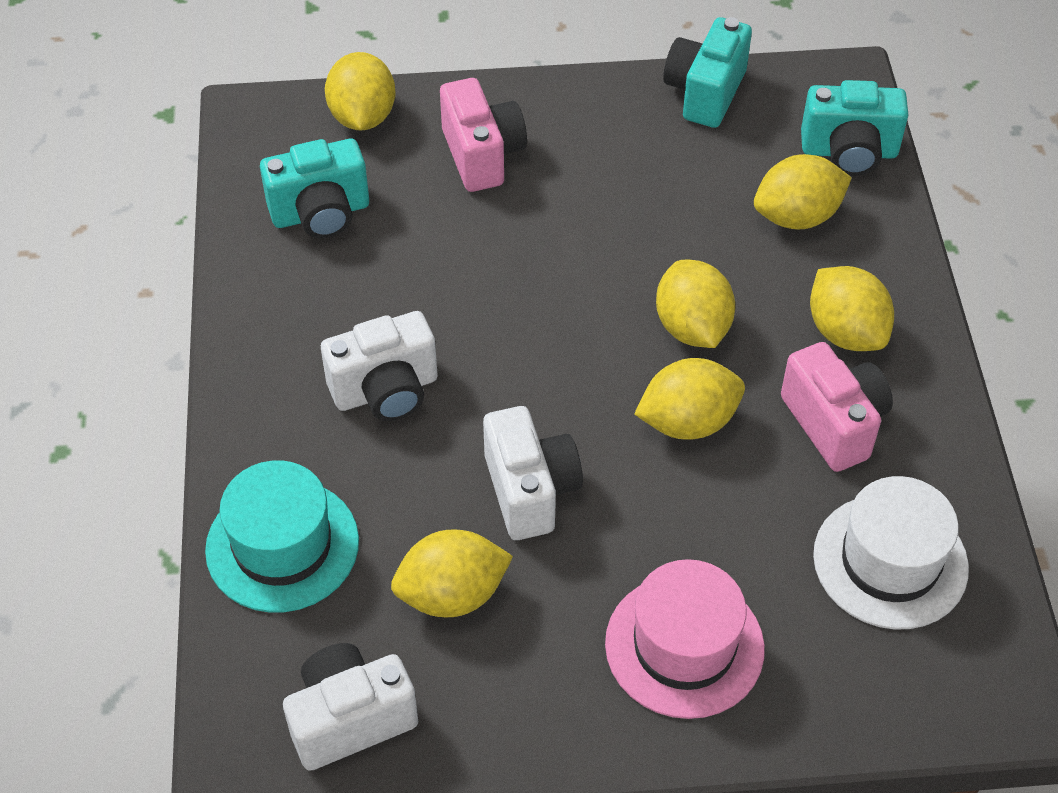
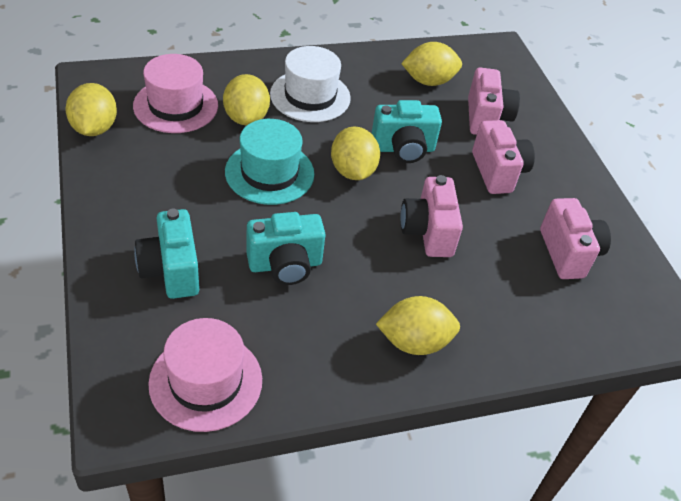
pink camera: 2 -> 4
pink hat: 1 -> 2
white camera: 3 -> 0
yellow lemon: 6 -> 5

